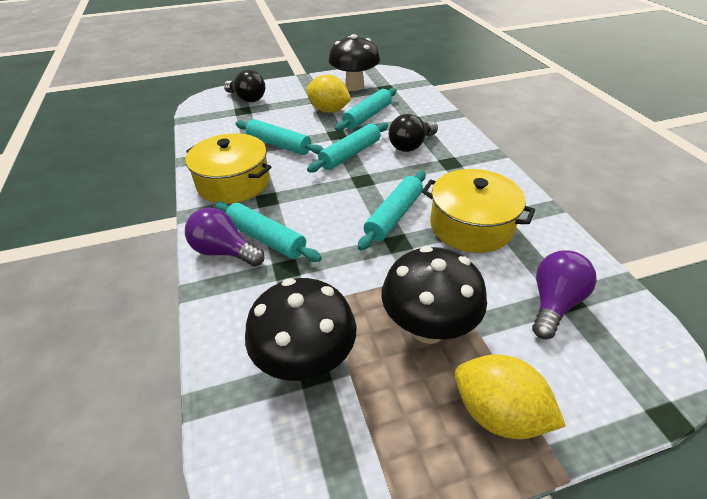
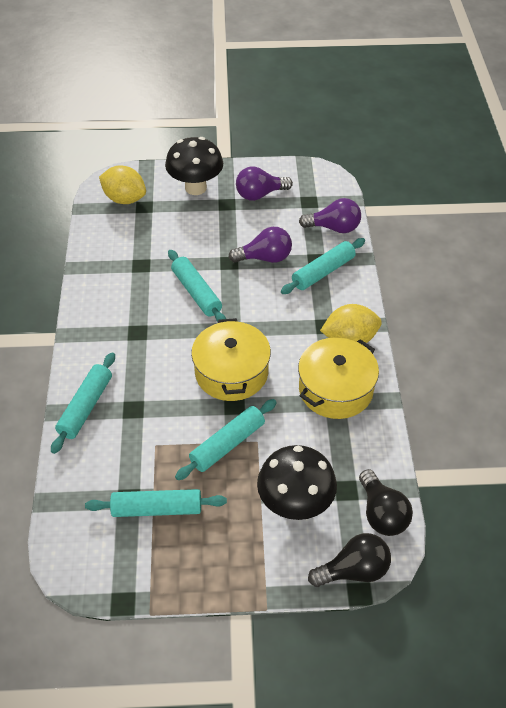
black mushroom: 3 -> 2
purple light bulb: 2 -> 3

